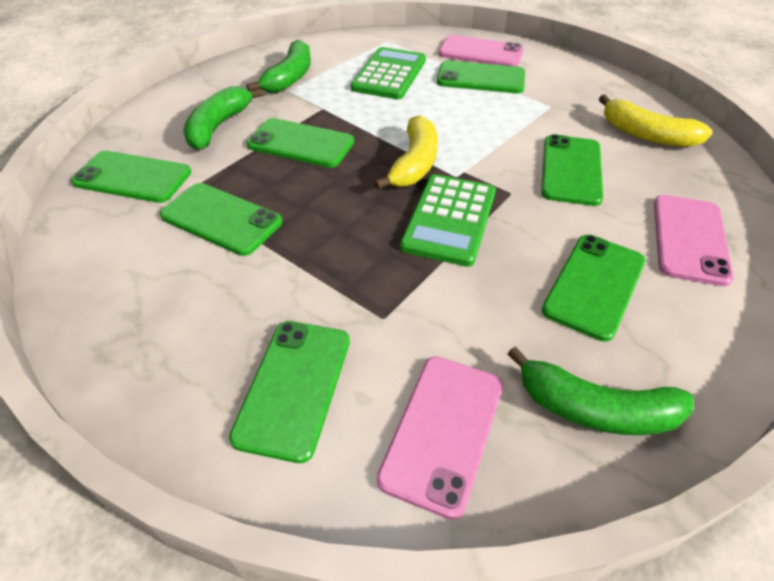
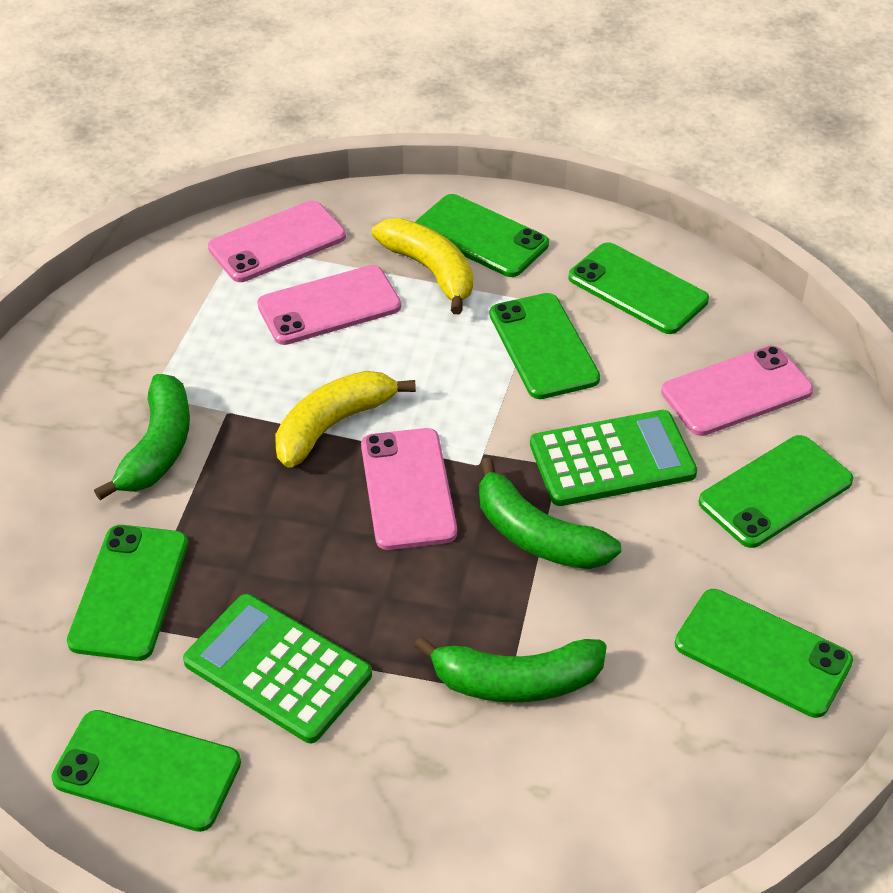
pink phone: 3 -> 4

